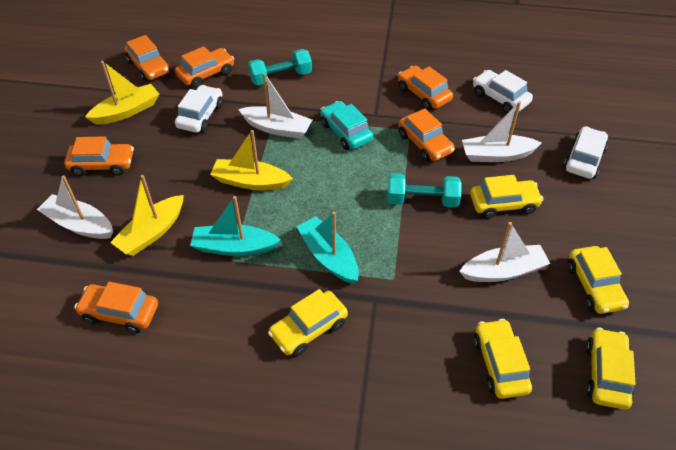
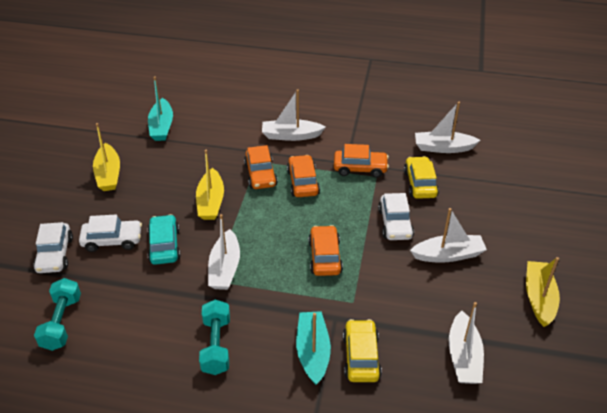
orange car: 6 -> 4
white boat: 4 -> 5
yellow car: 5 -> 2

